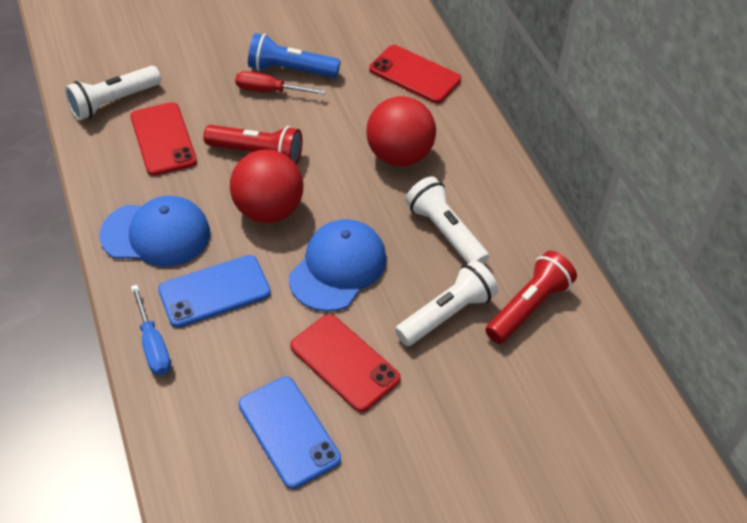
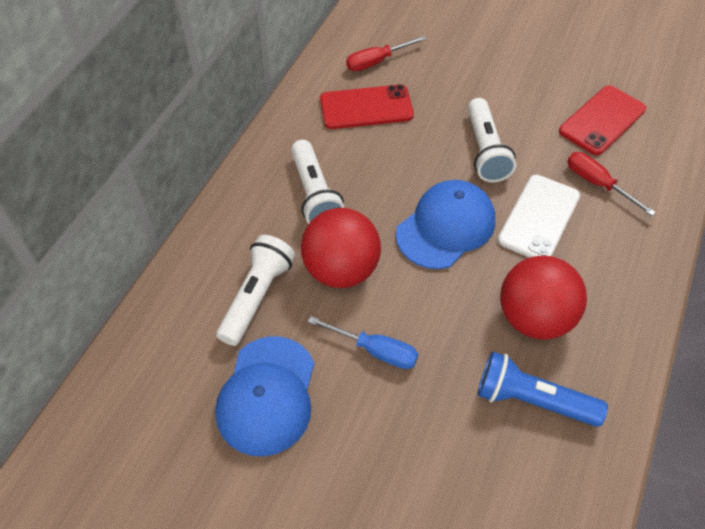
blue phone: 2 -> 0
red flashlight: 2 -> 0
red phone: 3 -> 2
red screwdriver: 1 -> 2
white phone: 0 -> 1

